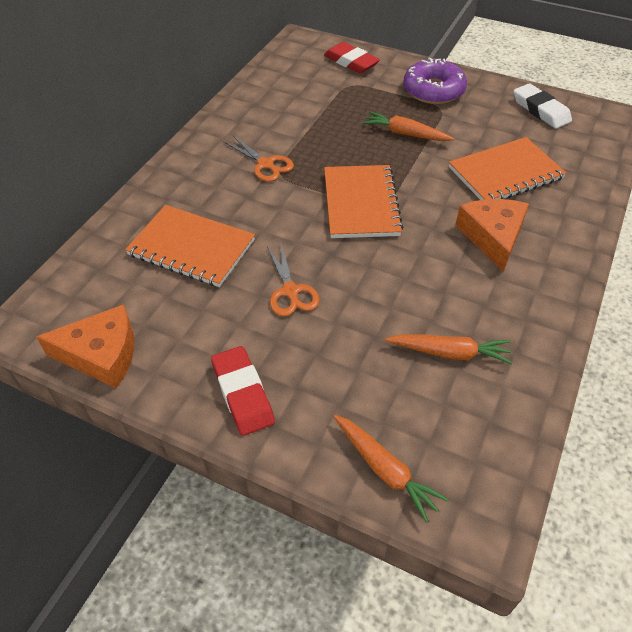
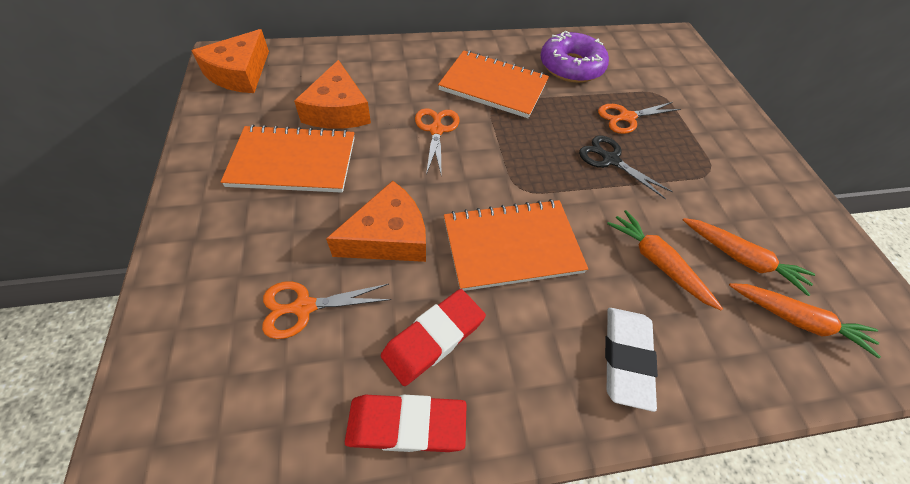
black scissors: 0 -> 1
orange cheese: 2 -> 3
orange scissors: 2 -> 3

